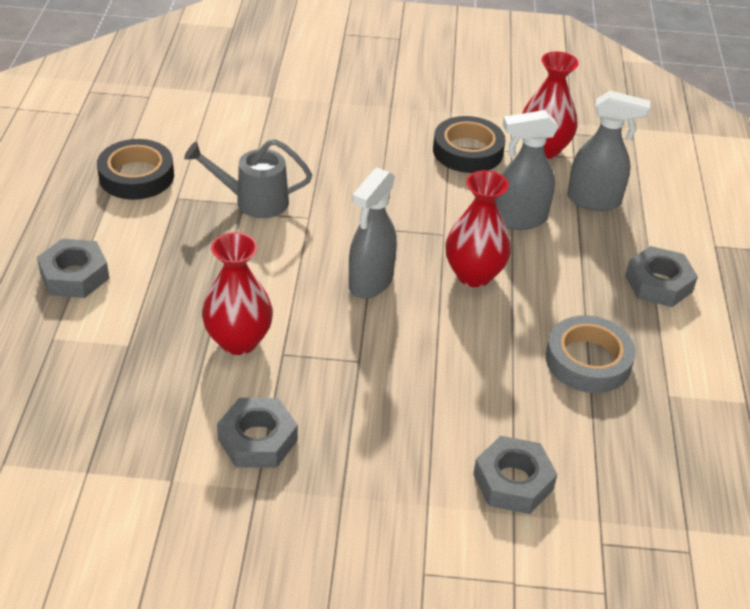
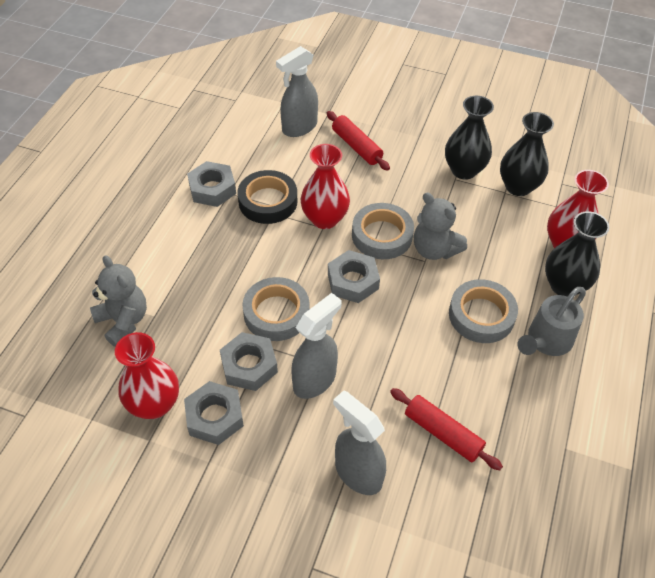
black tape: 2 -> 1
black vase: 0 -> 3
grey tape: 1 -> 3
grey teddy bear: 0 -> 2
red rolling pin: 0 -> 2

